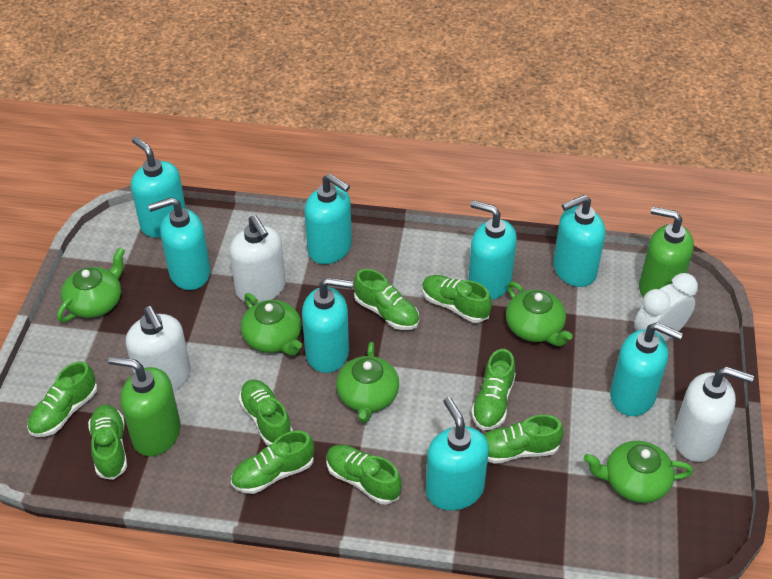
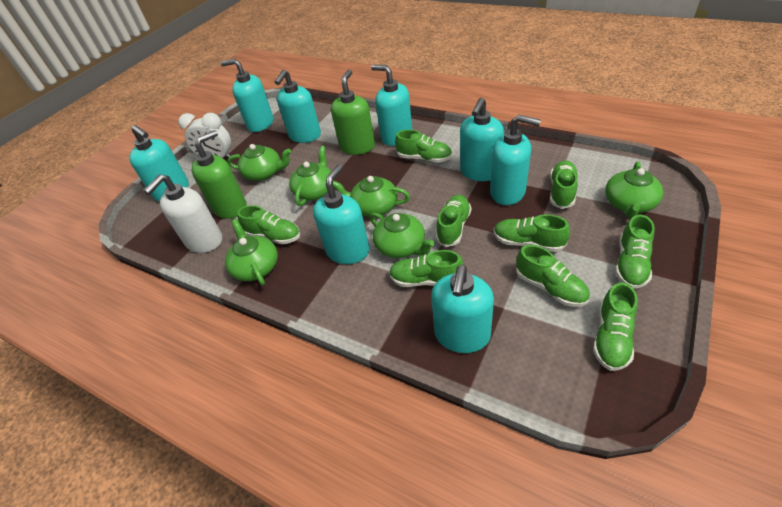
green teapot: 5 -> 6
white soap dispenser: 3 -> 1

